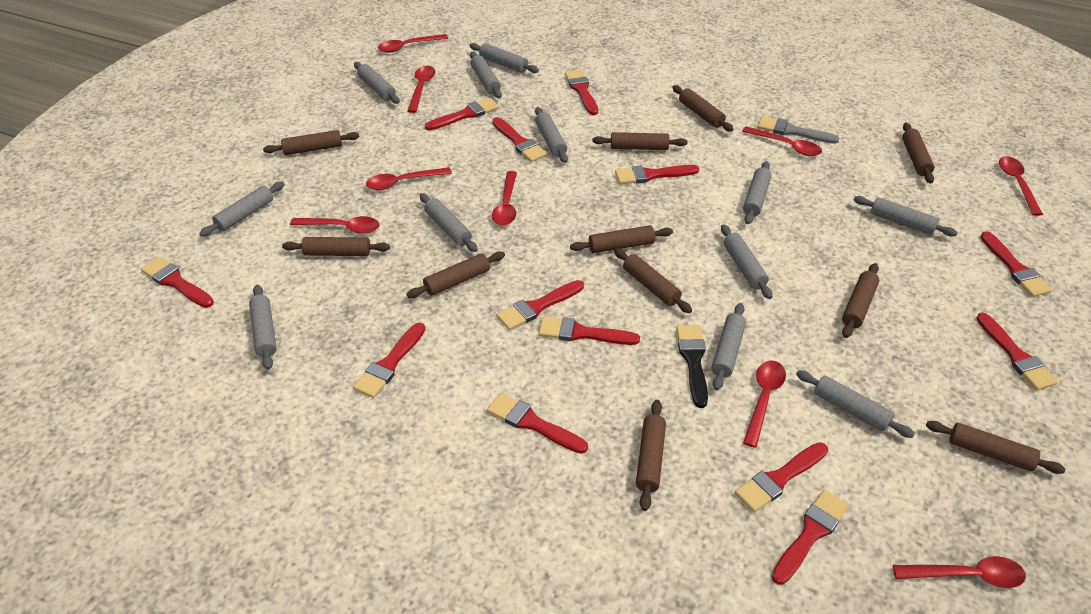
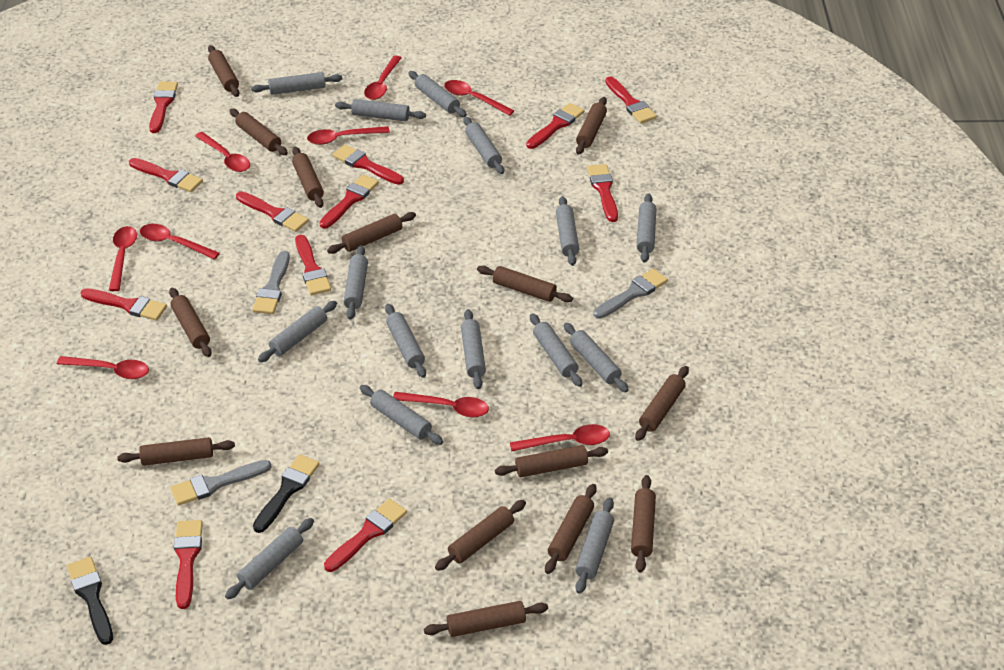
black brush: 1 -> 2
brown rolling pin: 11 -> 14
grey brush: 1 -> 3
grey rolling pin: 12 -> 15
red brush: 13 -> 12

